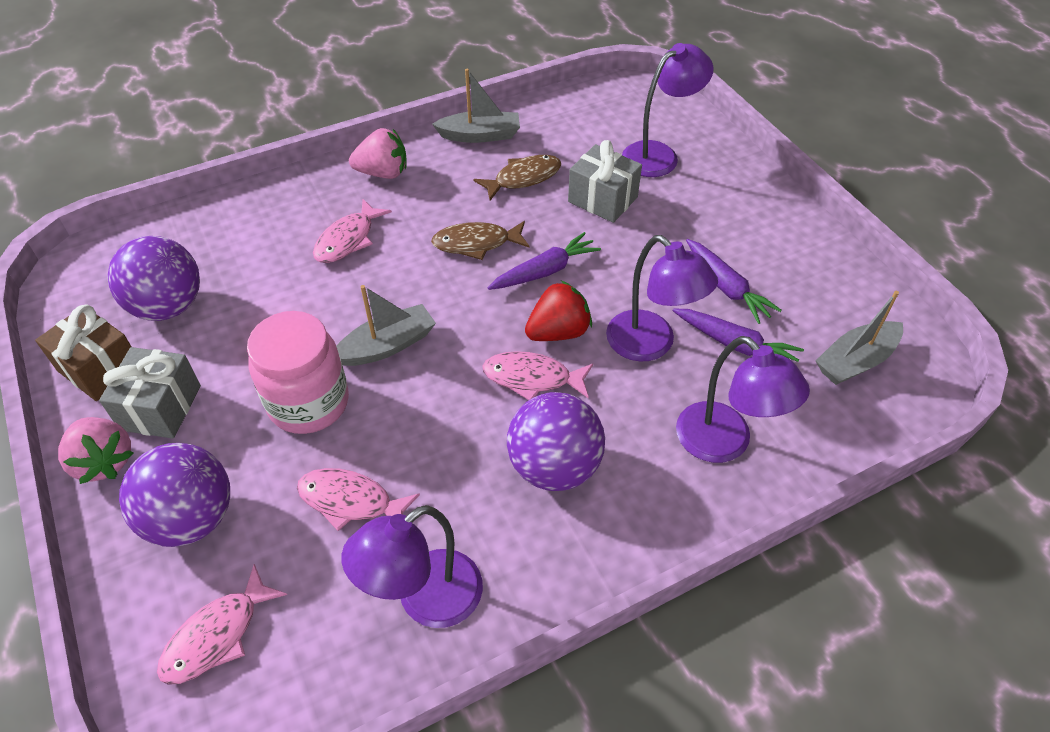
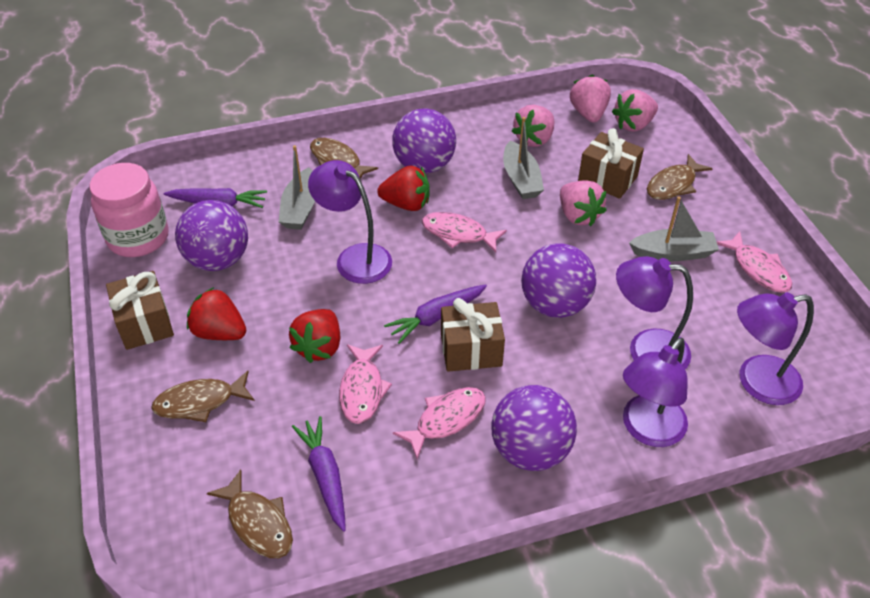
brown fish: 2 -> 4
brown gift: 1 -> 3
grey gift: 2 -> 0
pink strawberry: 2 -> 4
purple ball: 3 -> 4
red strawberry: 1 -> 3

